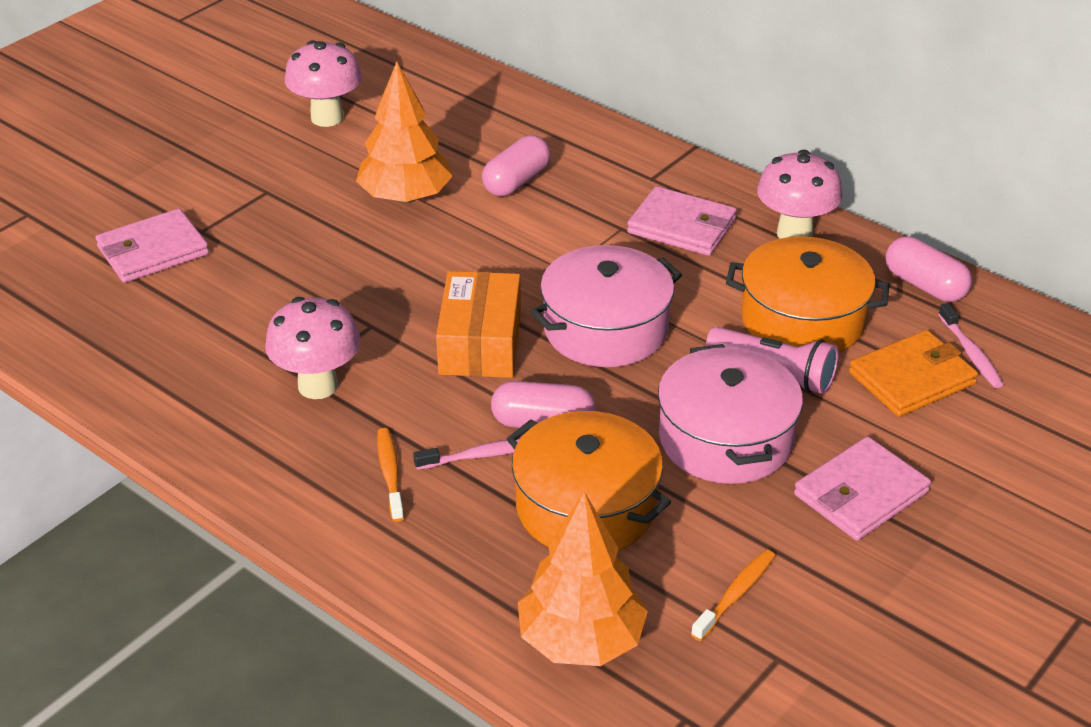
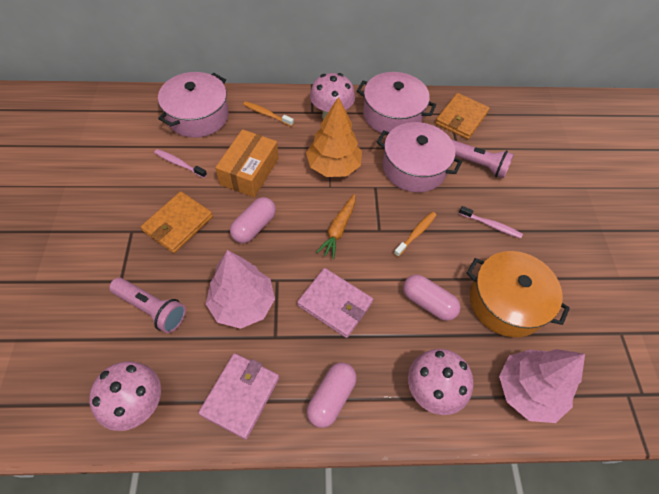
orange carrot: 0 -> 1
orange pot: 2 -> 1
orange tree: 2 -> 1
orange wallet: 1 -> 2
pink flashlight: 1 -> 2
pink pot: 2 -> 3
pink tree: 0 -> 2
pink wallet: 3 -> 2

